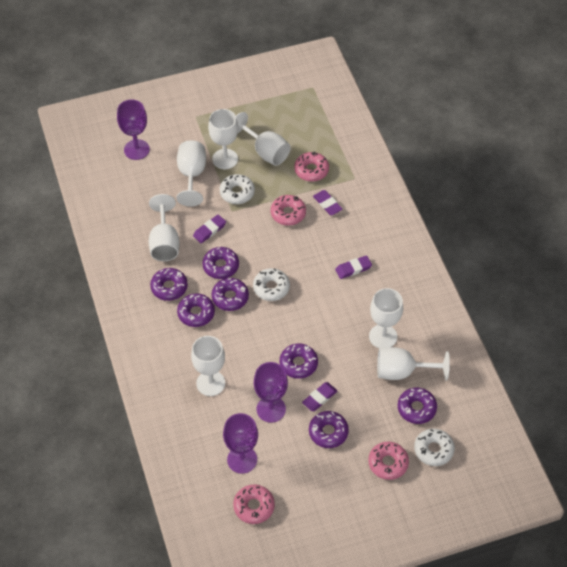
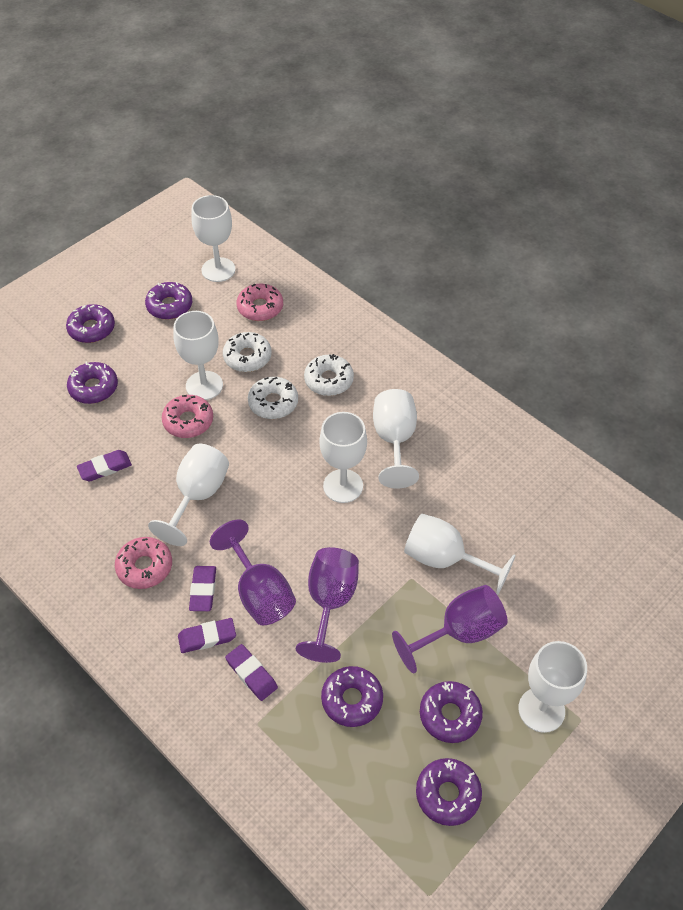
pink donut: 4 -> 3
purple donut: 7 -> 6

